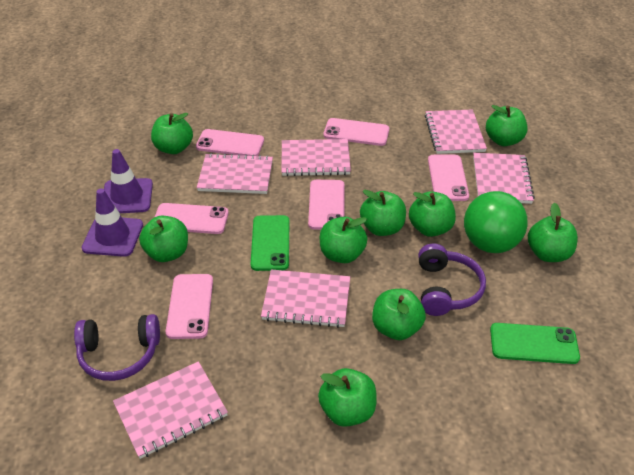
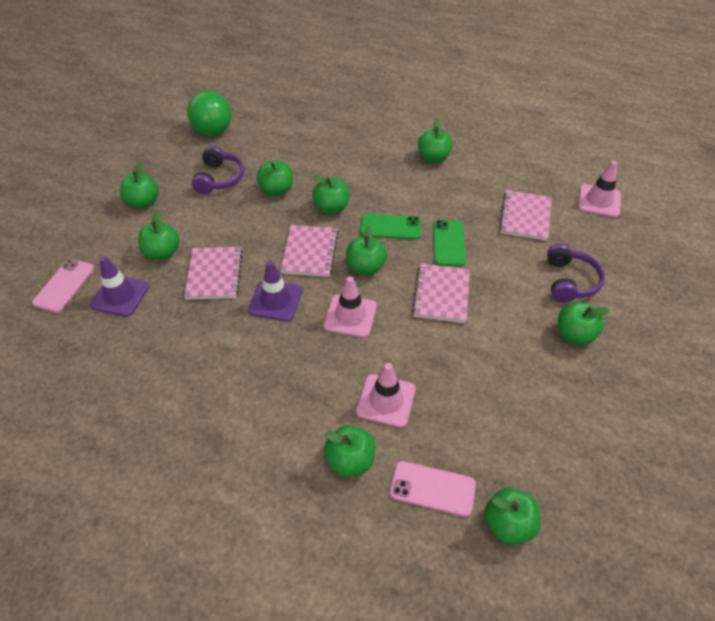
pink notebook: 6 -> 4
pink phone: 6 -> 2
pink traffic cone: 0 -> 3

